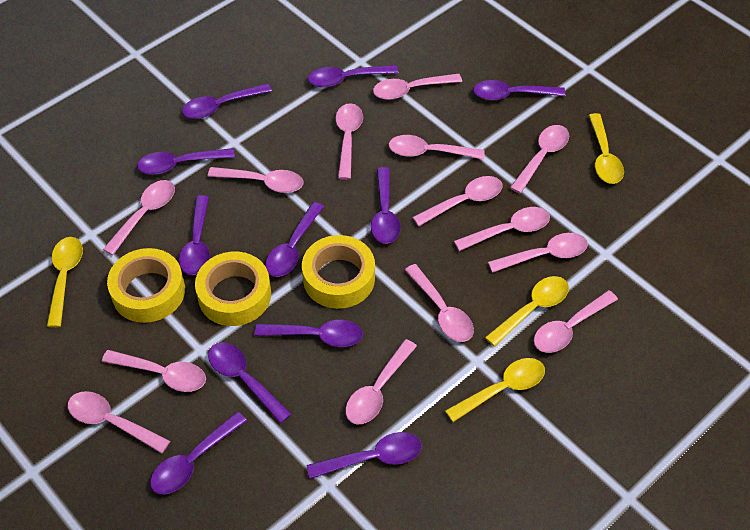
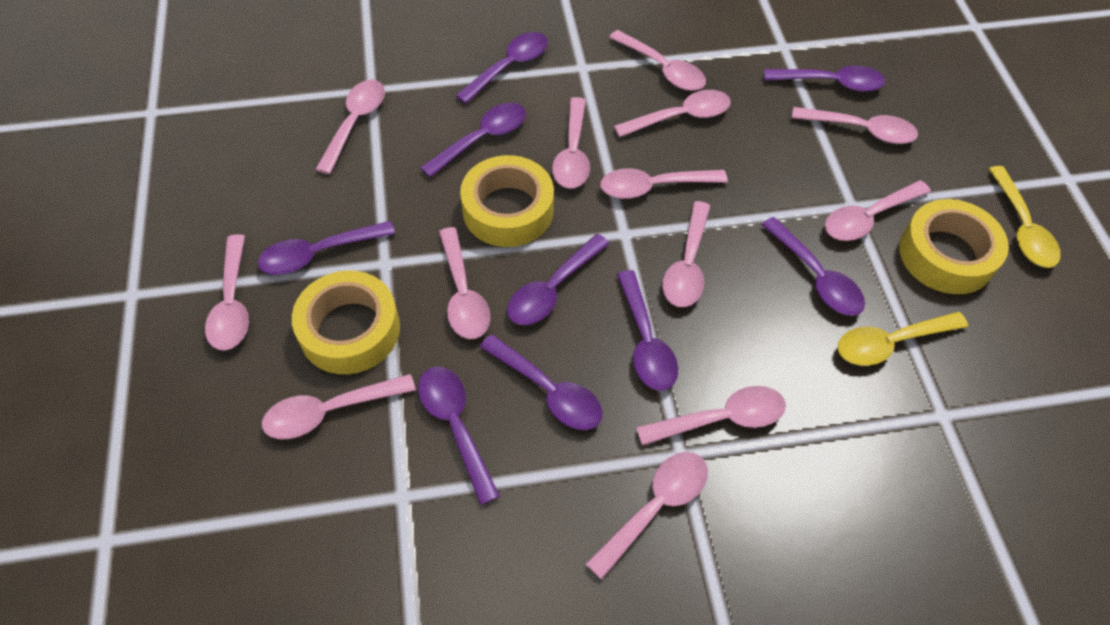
pink spoon: 14 -> 13
purple spoon: 11 -> 9
yellow spoon: 4 -> 2

